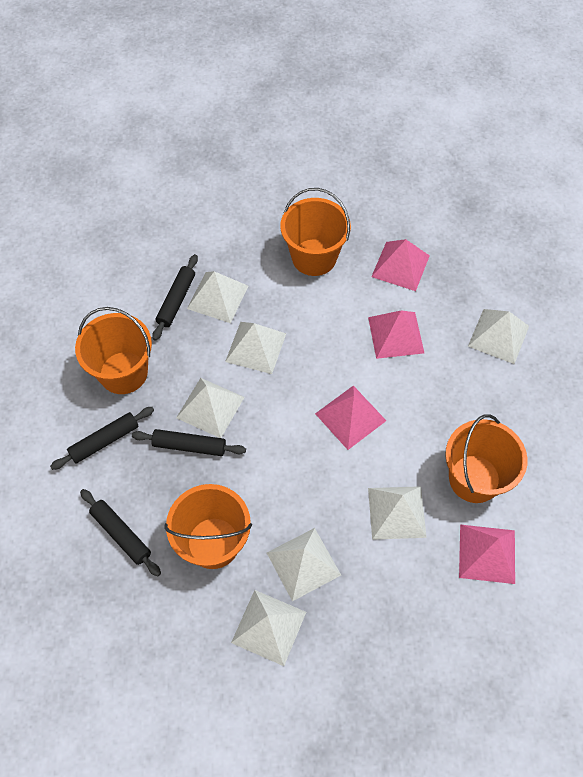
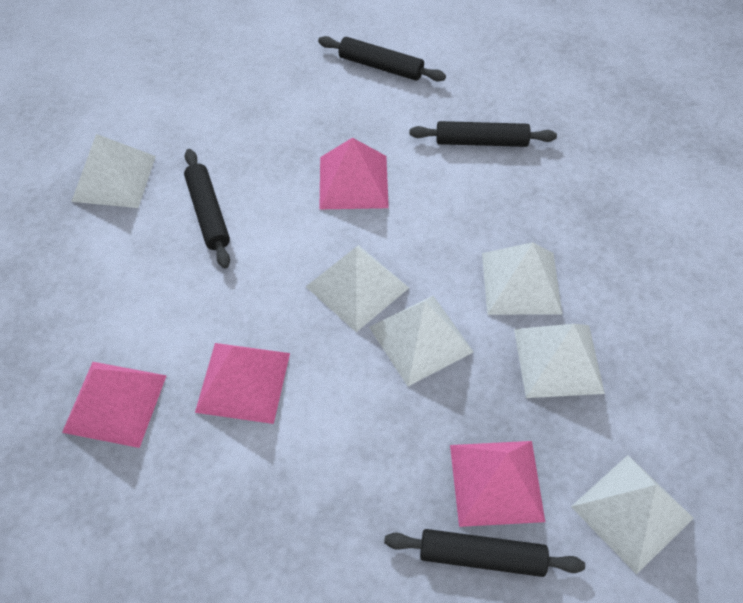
orange bucket: 4 -> 0
white pyramid: 7 -> 6

